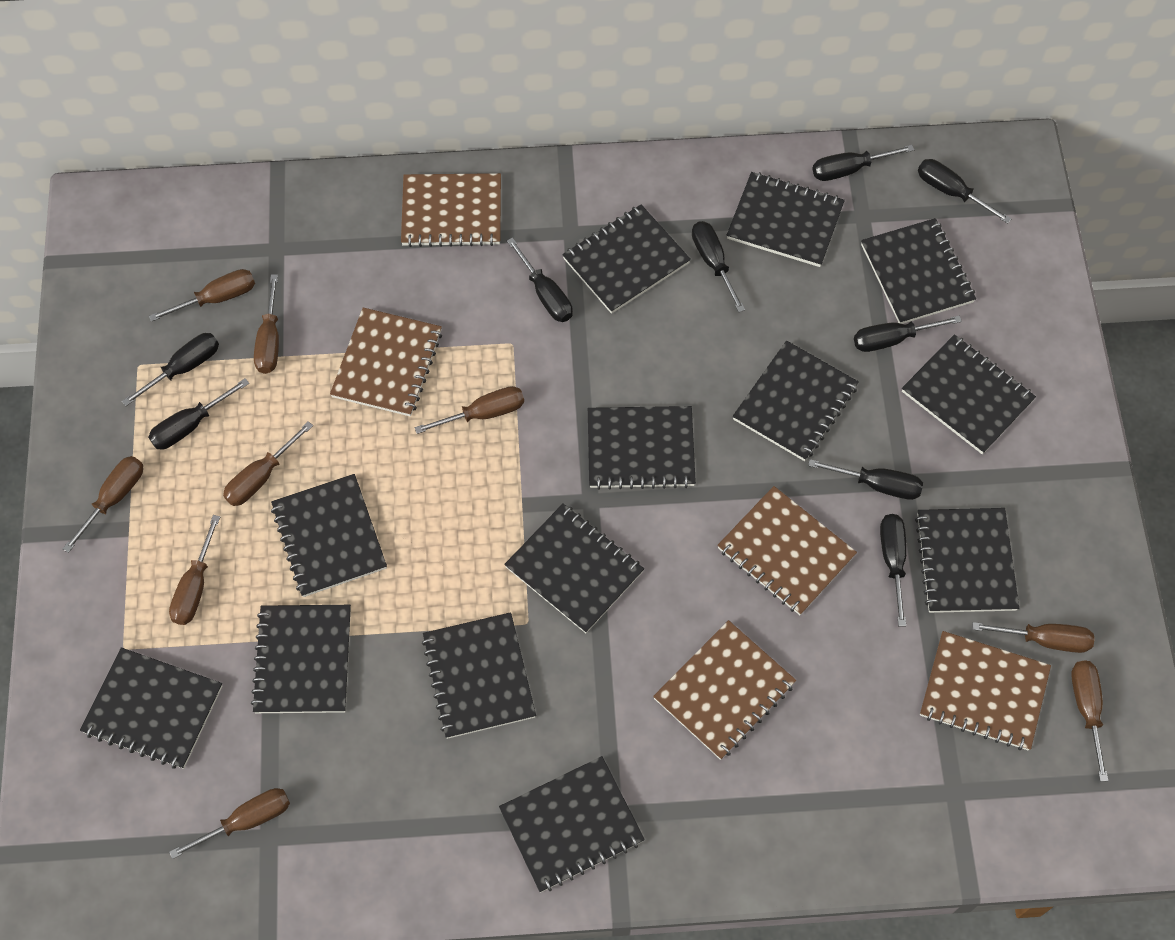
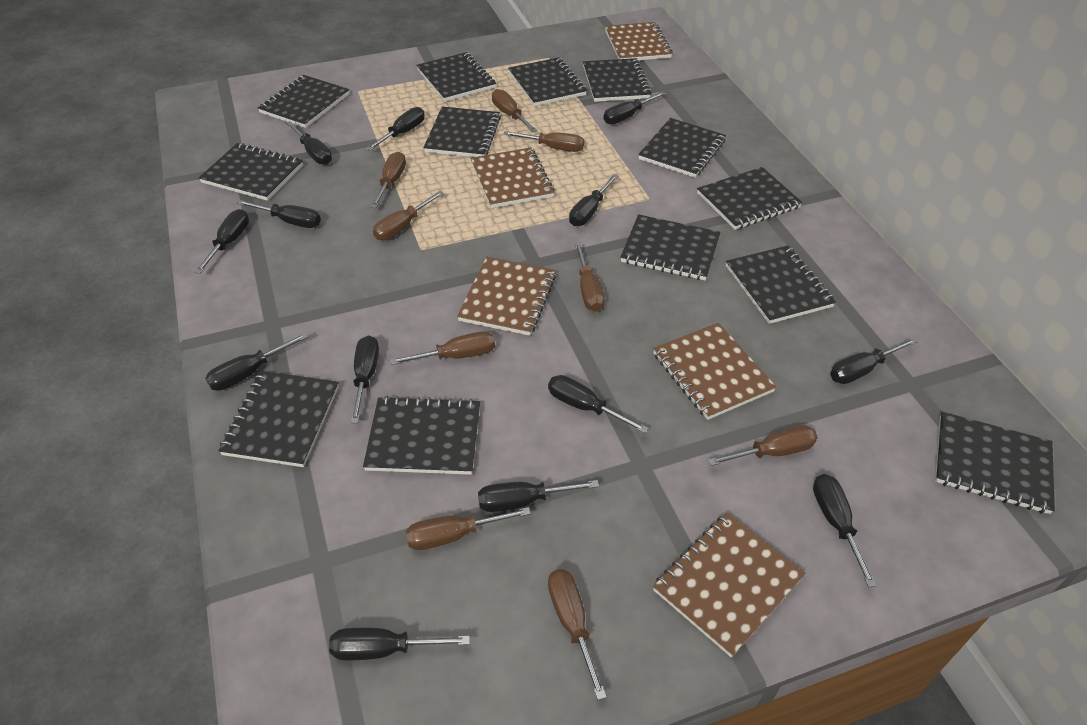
black screwdriver: 9 -> 13

